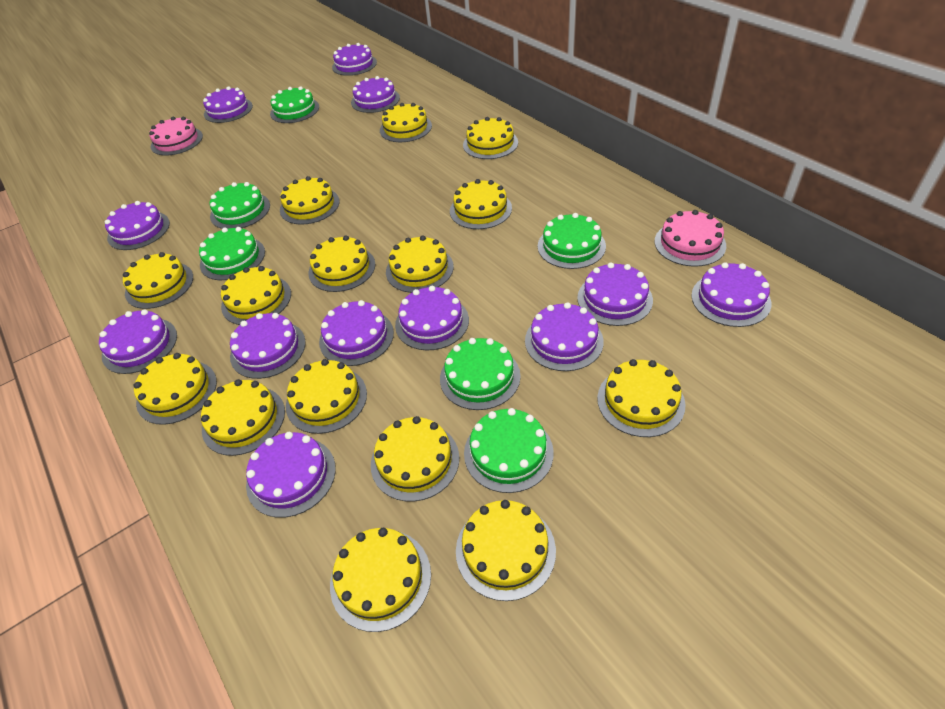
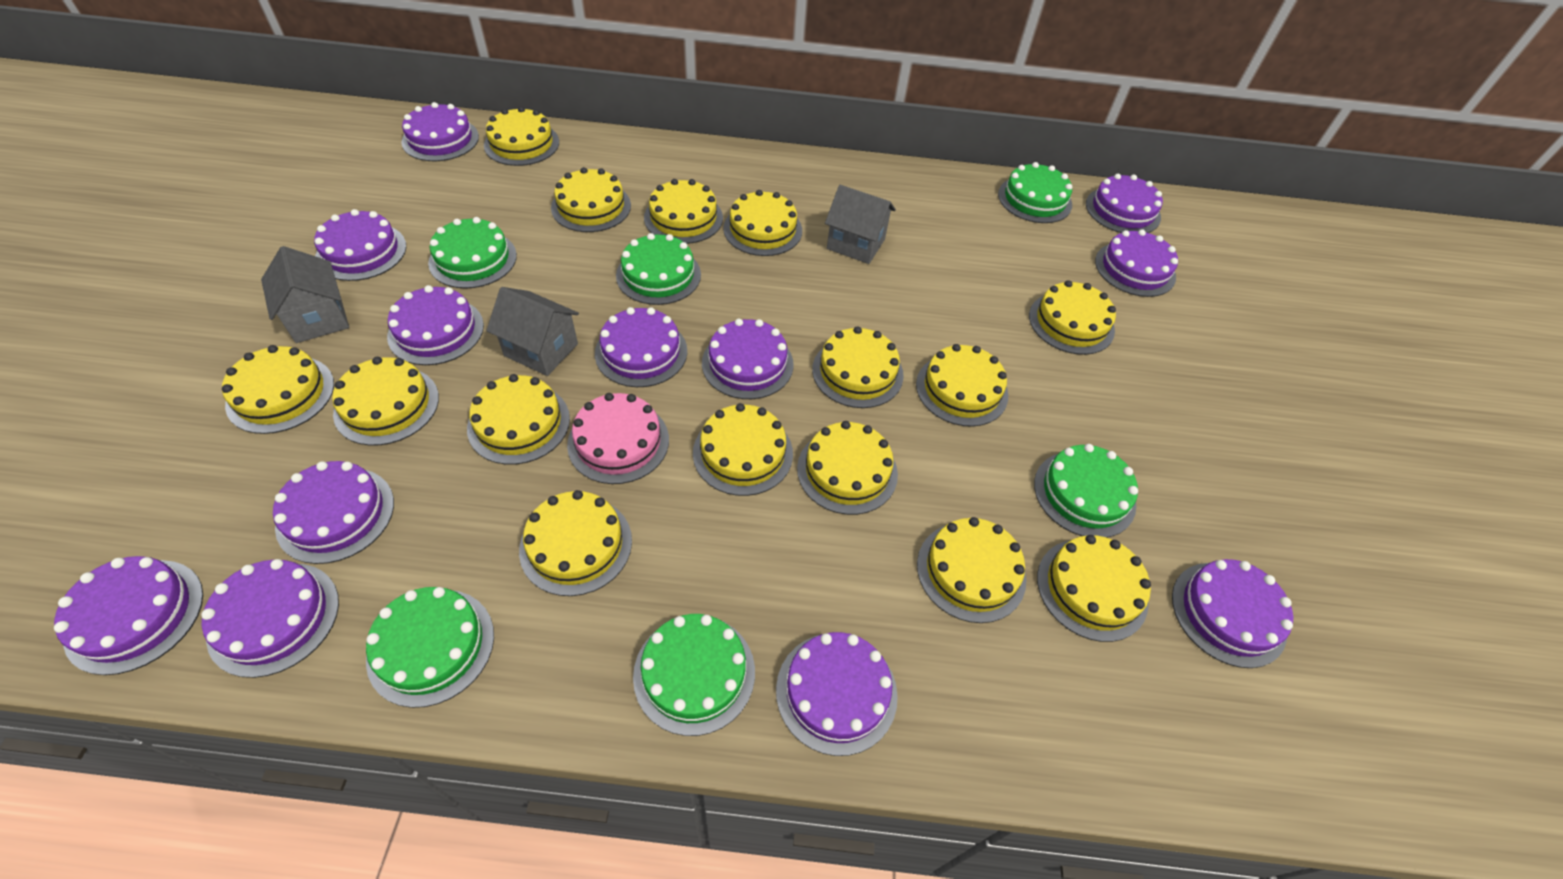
grey house: 0 -> 3
pink cake: 2 -> 1

